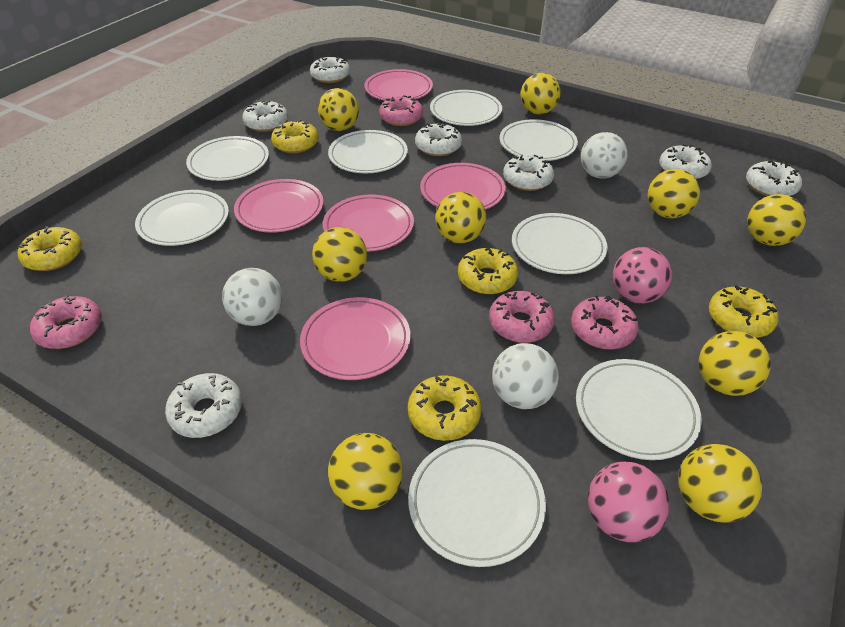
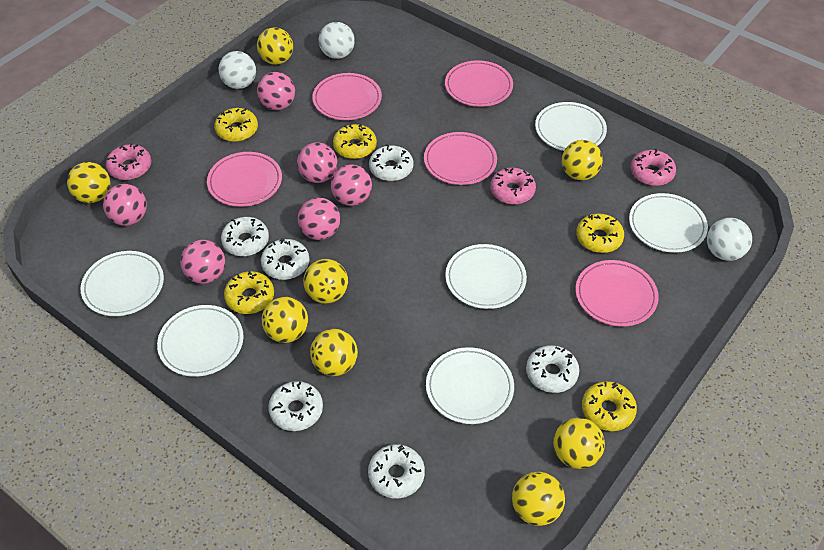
pink ball: 2 -> 6
pink donut: 4 -> 3
white donut: 7 -> 6
white plate: 8 -> 6
yellow ball: 9 -> 8

